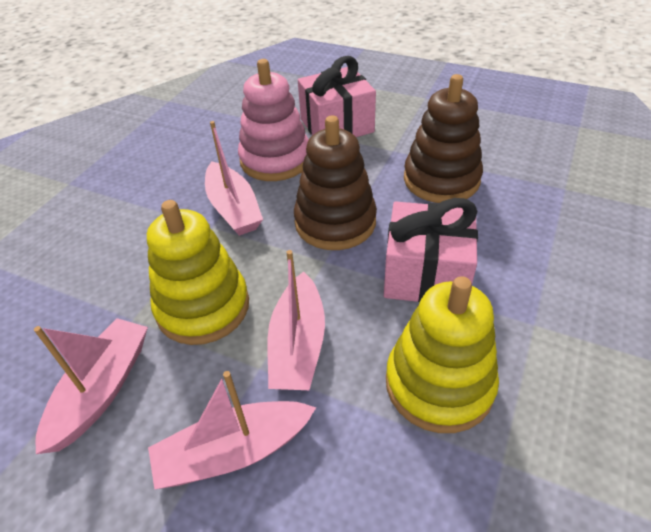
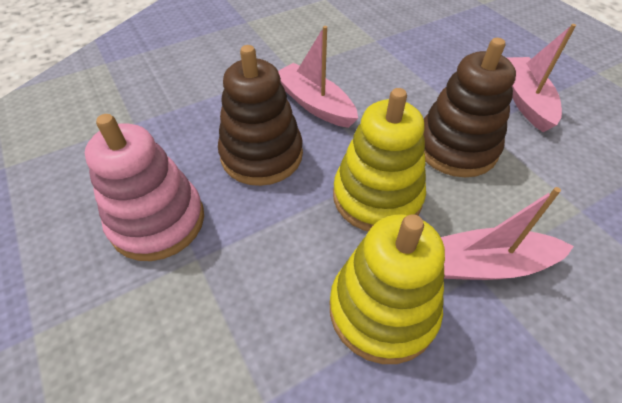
pink boat: 4 -> 3
pink gift: 2 -> 0

